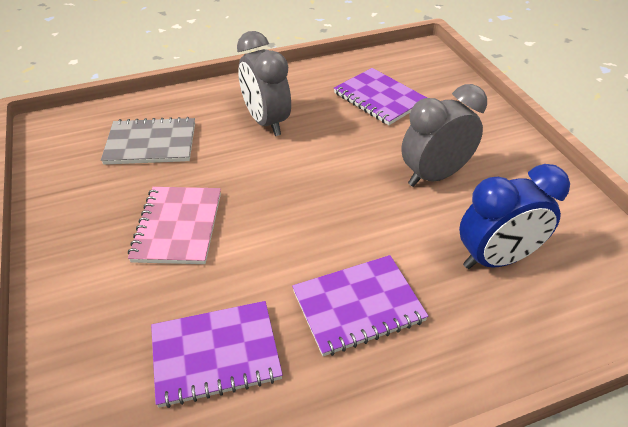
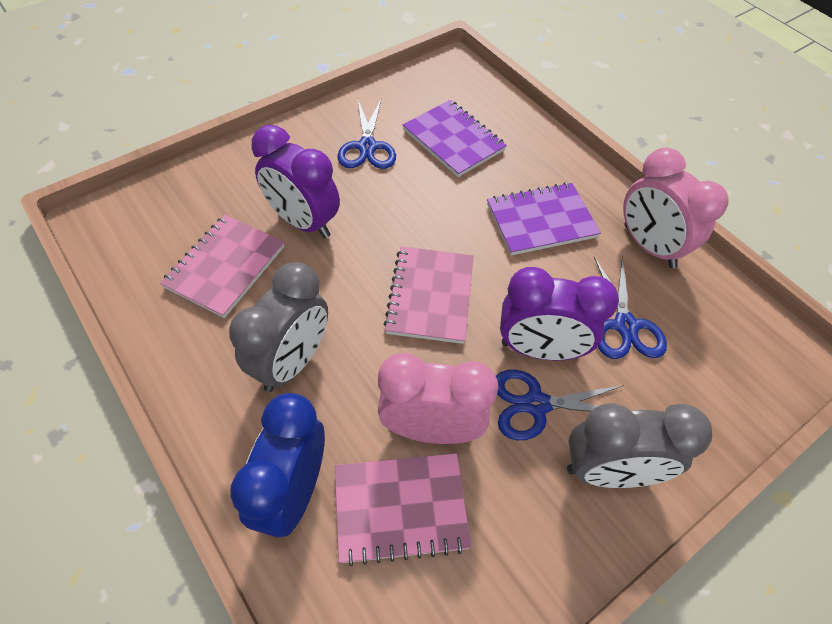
blue scissors: 0 -> 3
grey notebook: 1 -> 0
pink clock: 0 -> 2
pink notebook: 1 -> 3
purple clock: 0 -> 2
purple notebook: 3 -> 2

